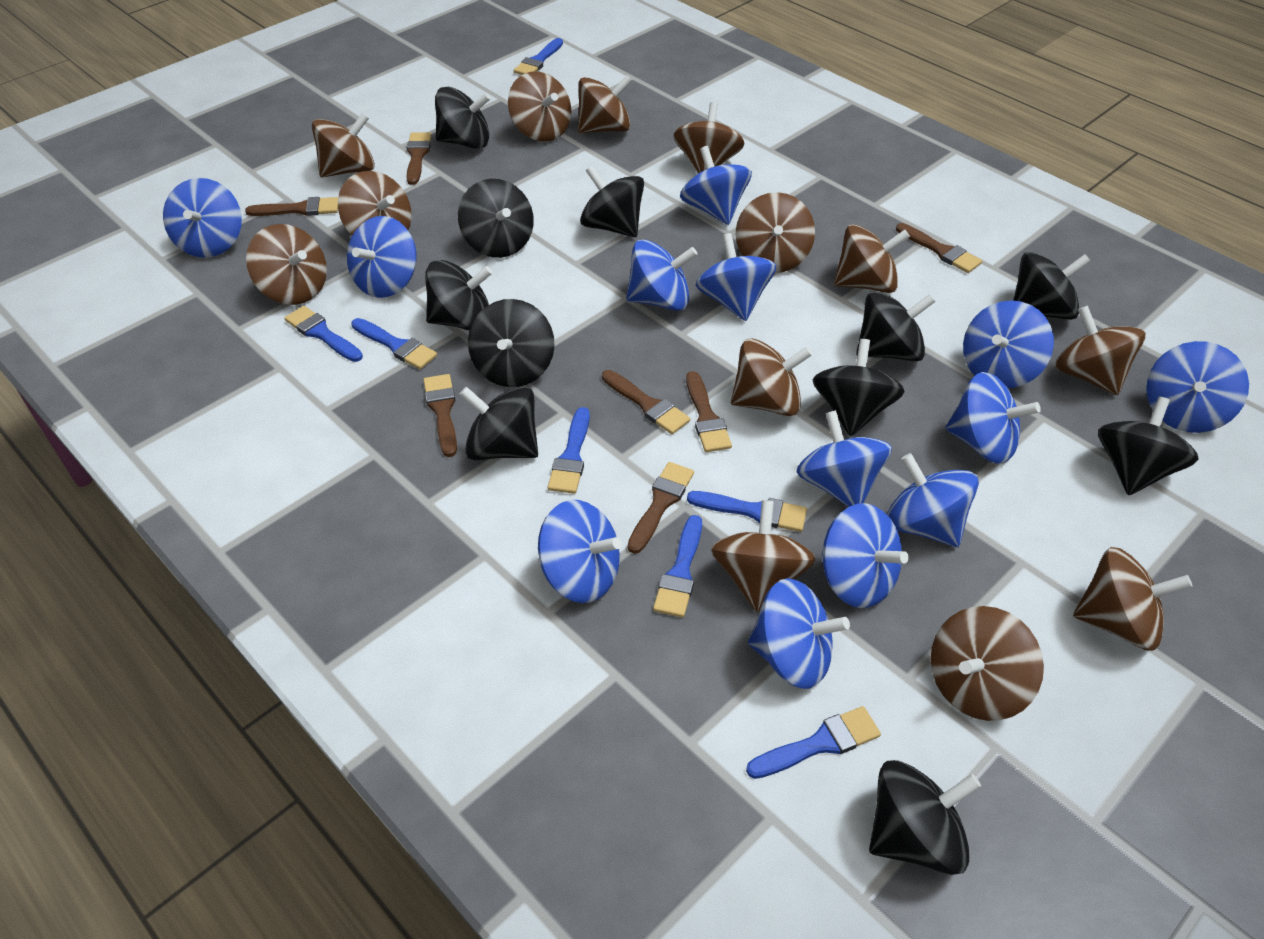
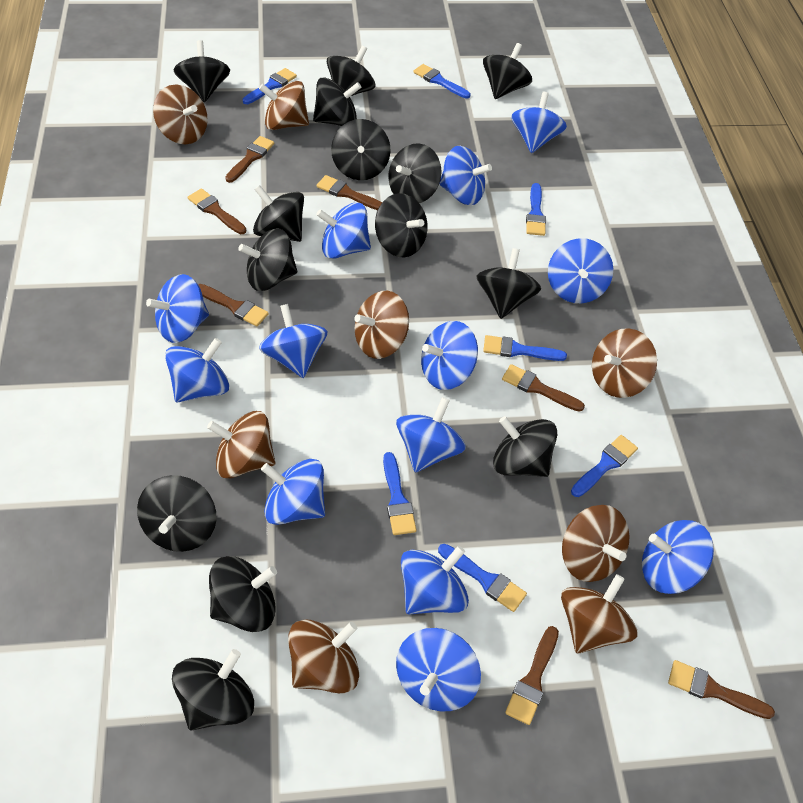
black spinning top: 11 -> 14
brown spinning top: 13 -> 8

